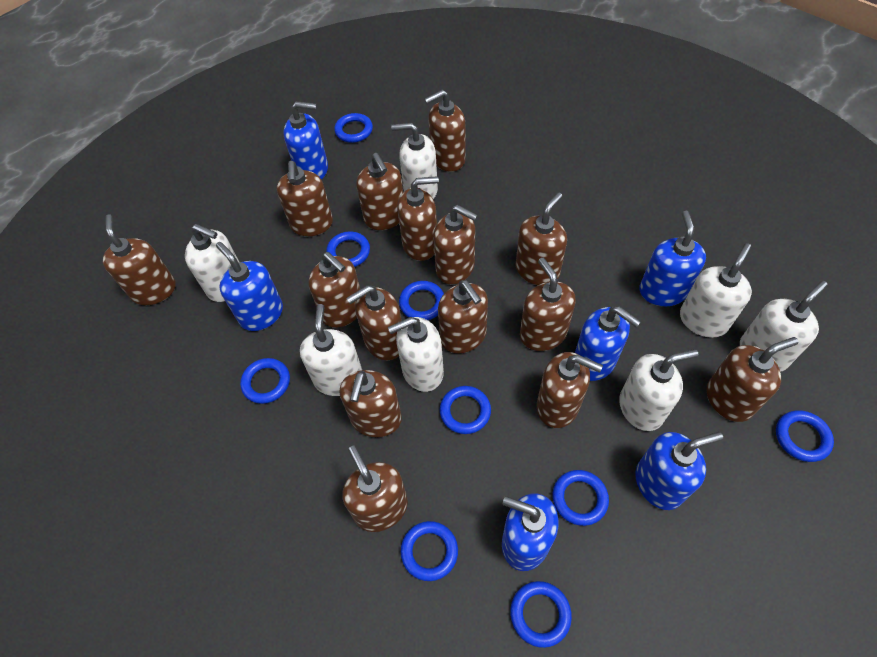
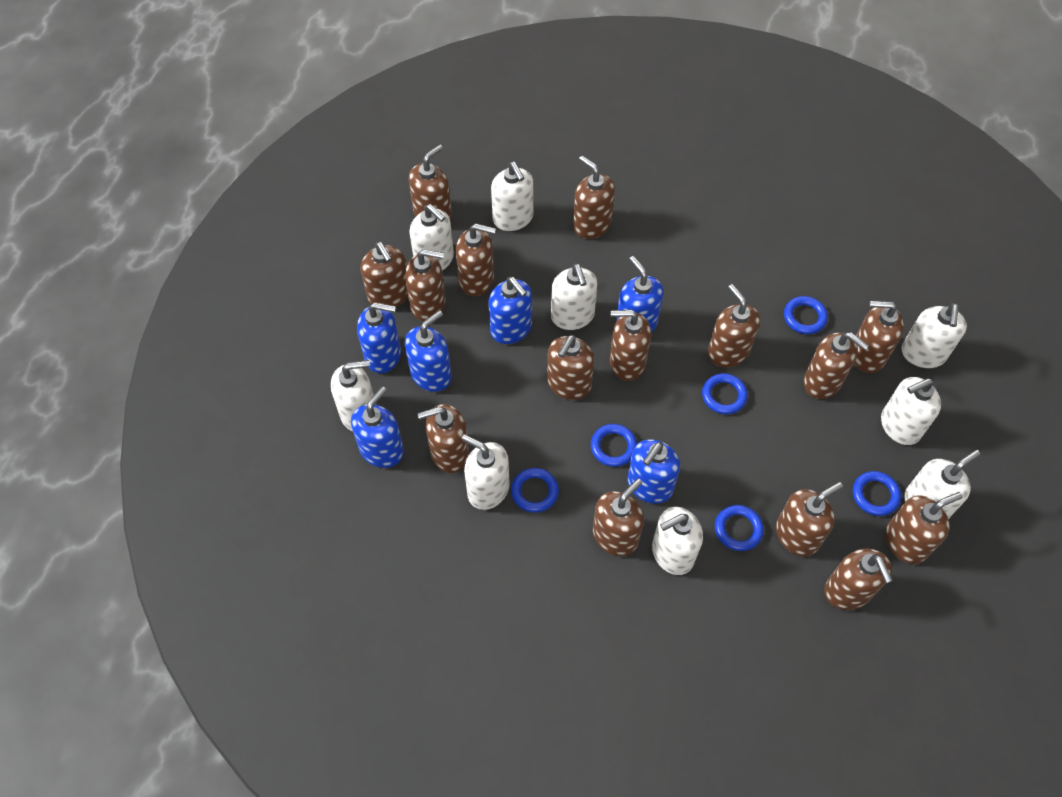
blue ring: 9 -> 6
white soap dispenser: 7 -> 9

